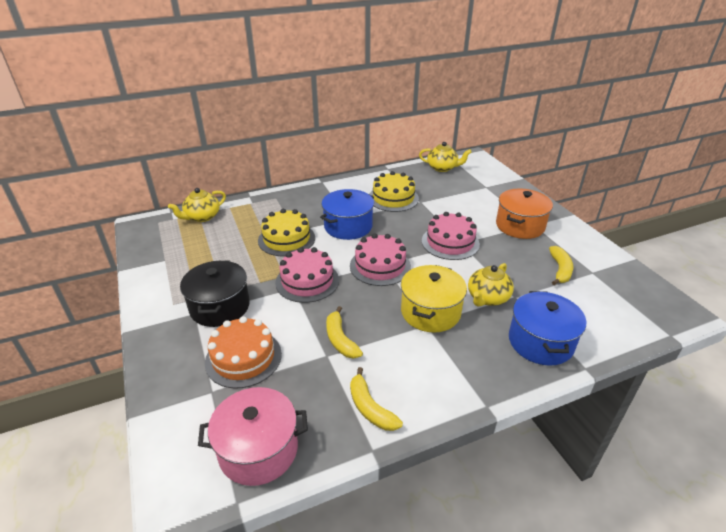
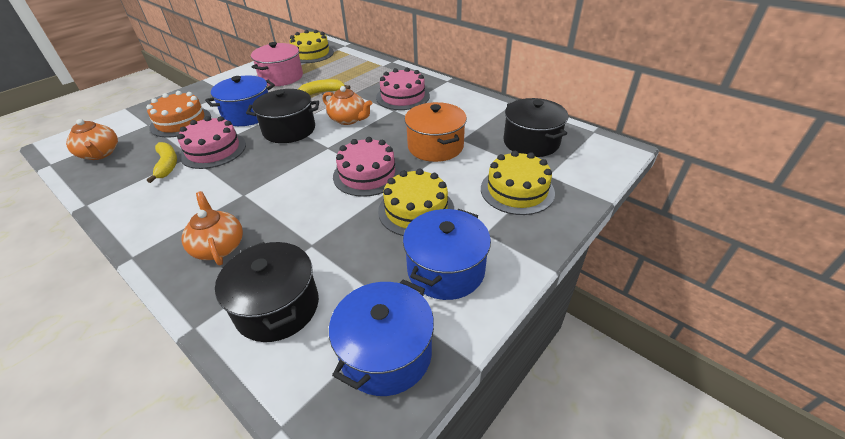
black pot: 1 -> 3
blue pot: 2 -> 3
orange teapot: 0 -> 3
yellow banana: 3 -> 2
yellow cake: 2 -> 3
yellow pot: 1 -> 0
yellow teapot: 3 -> 0

